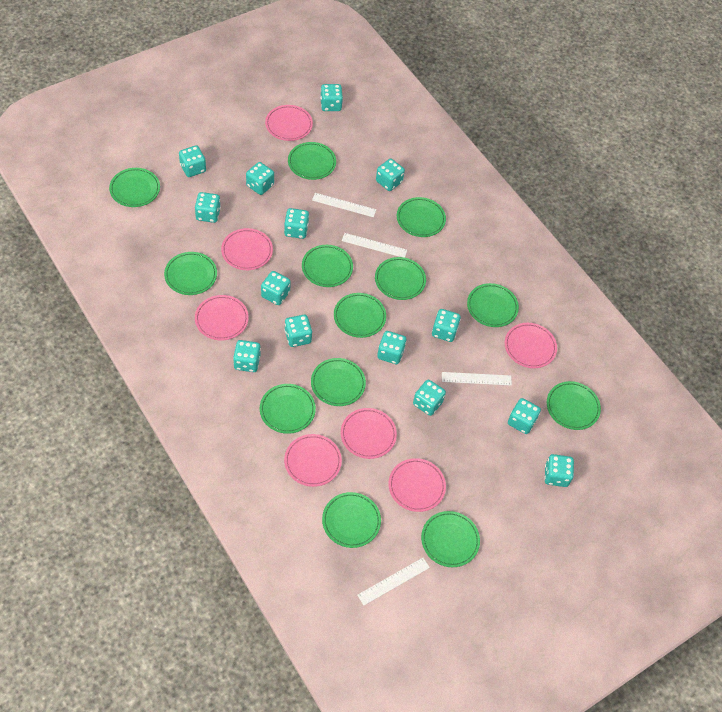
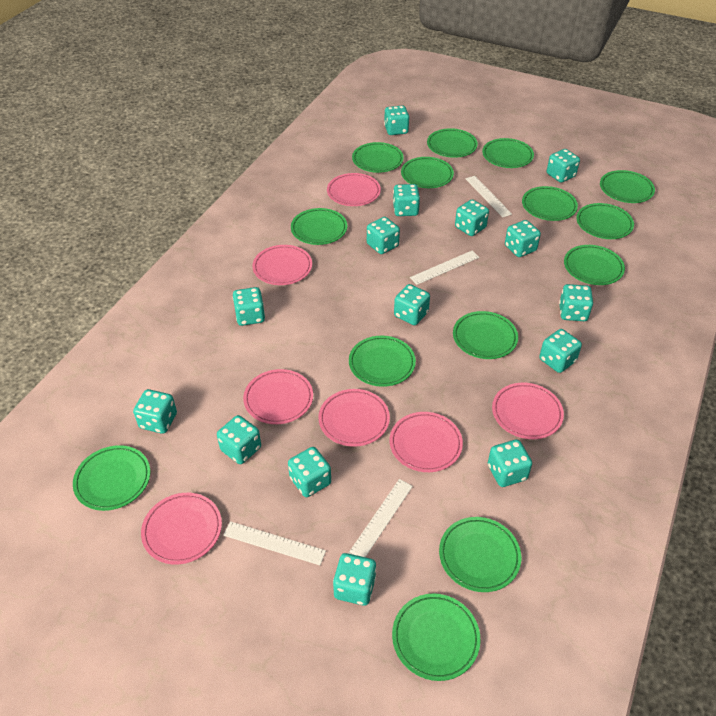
green plate: 13 -> 14
turquoise dice: 14 -> 15

